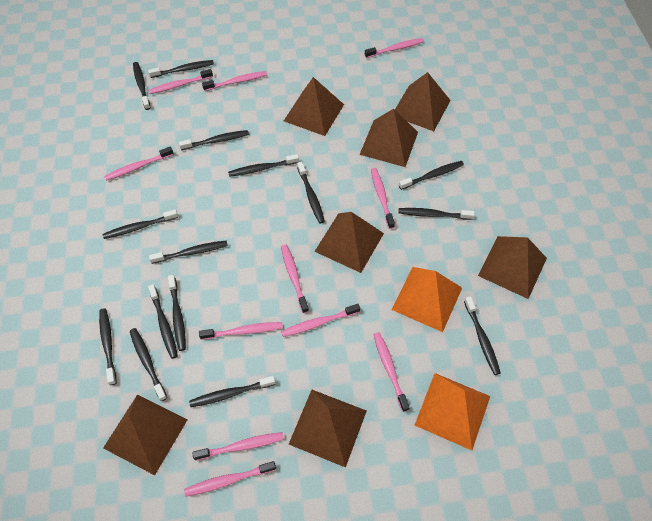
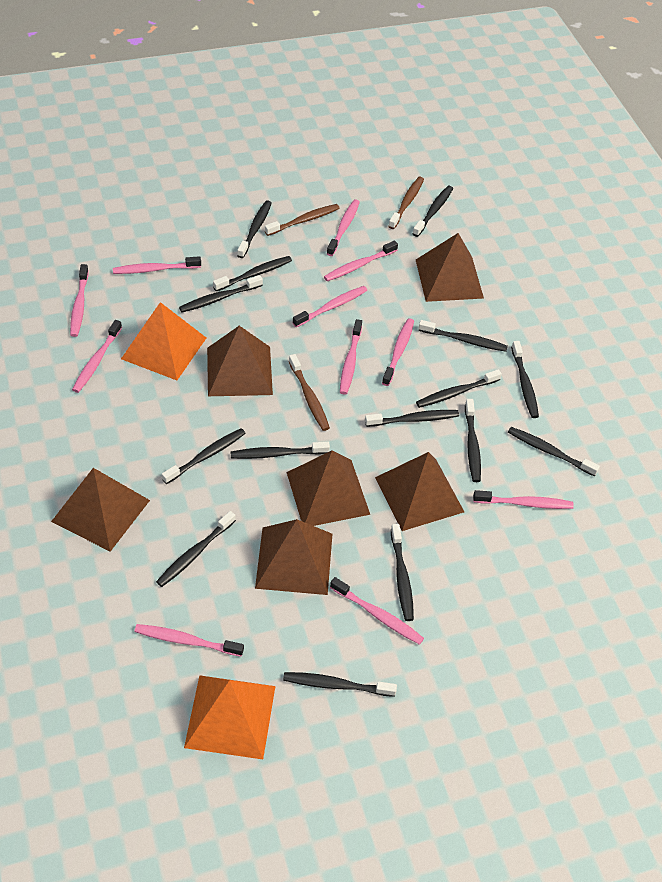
brown pyramid: 7 -> 6
brown toothbrush: 0 -> 3

